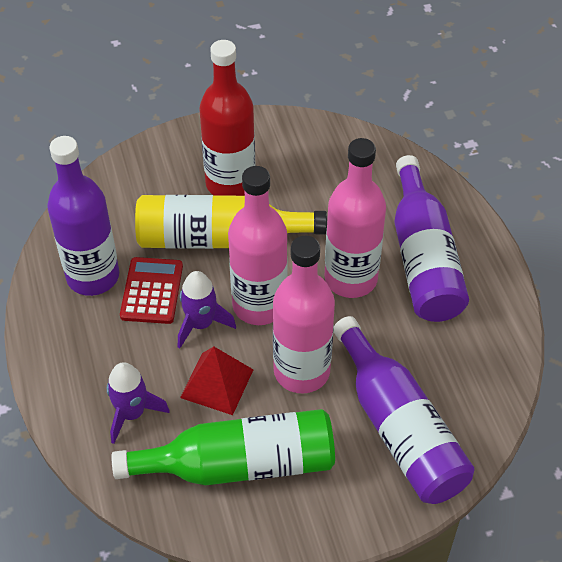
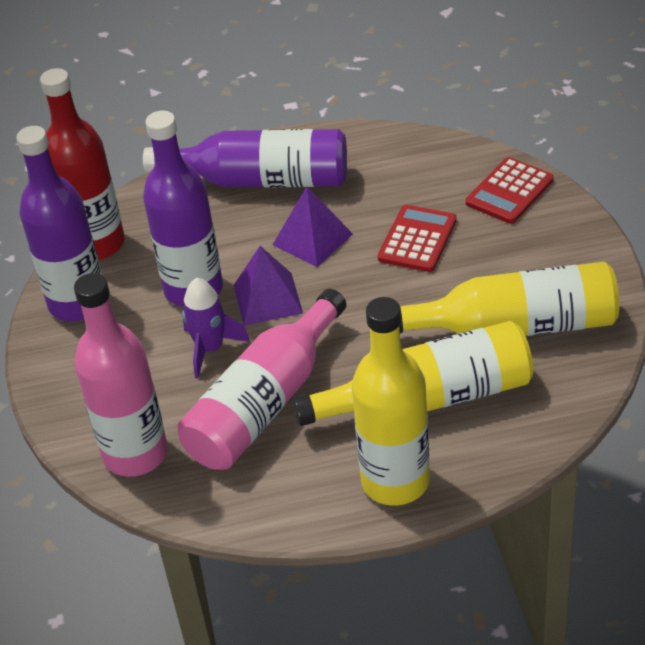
green bottle: 1 -> 0
pink bottle: 3 -> 2
purple pyramid: 0 -> 2
purple rocket: 2 -> 1
red calculator: 1 -> 2
red pyramid: 1 -> 0
yellow bottle: 1 -> 3

